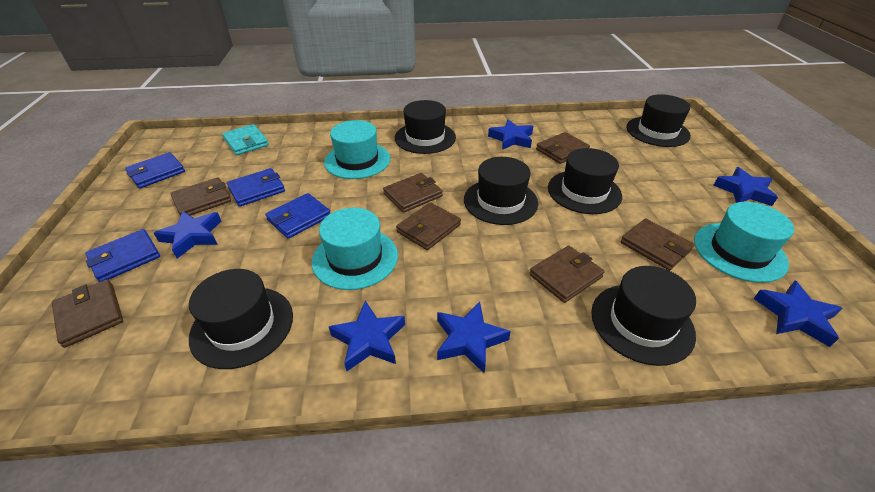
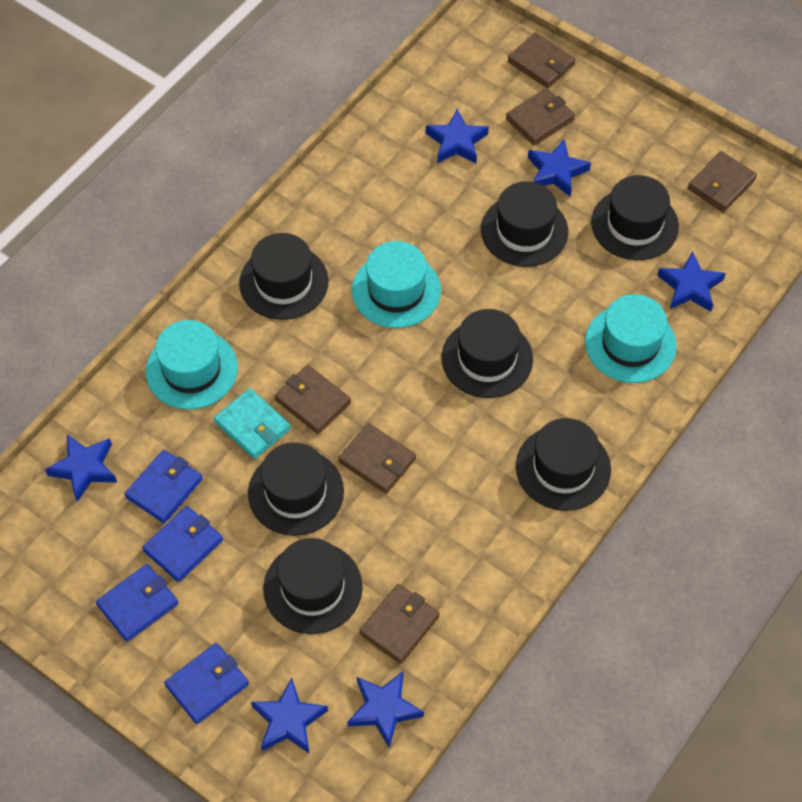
black hat: 6 -> 7
brown wallet: 7 -> 6

